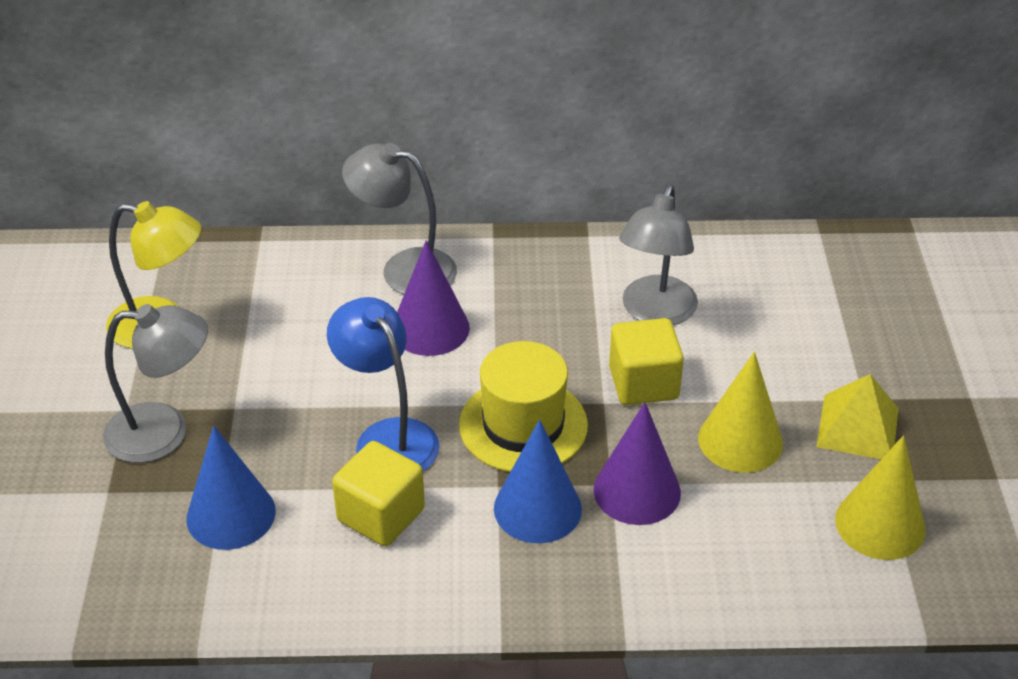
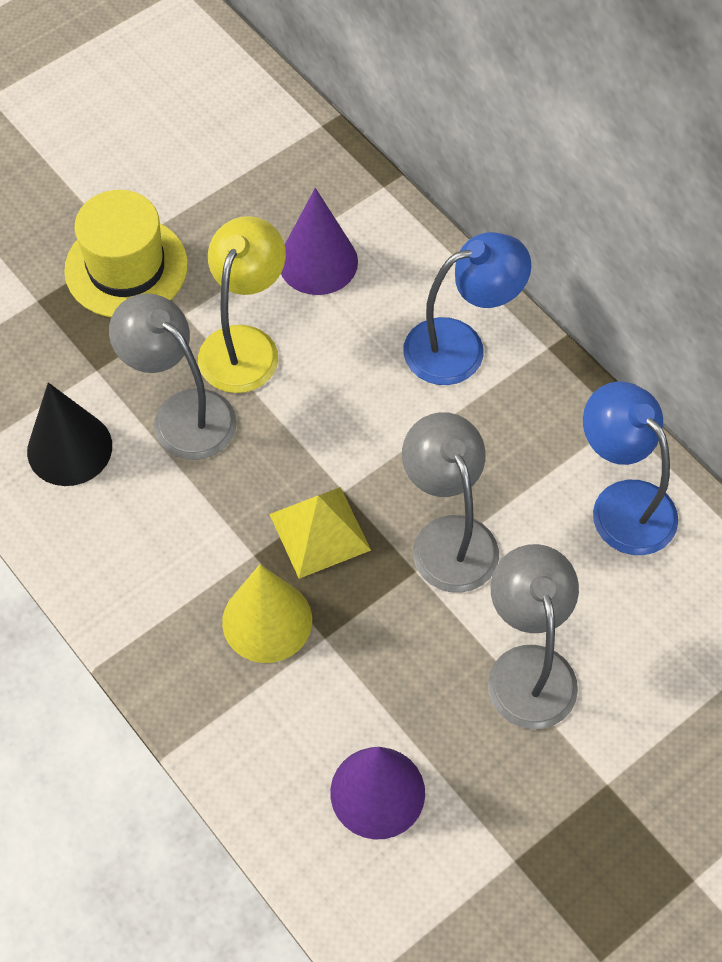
black cone: 0 -> 1
blue cone: 2 -> 0
blue lamp: 1 -> 2
yellow cone: 2 -> 1
yellow cube: 2 -> 0

